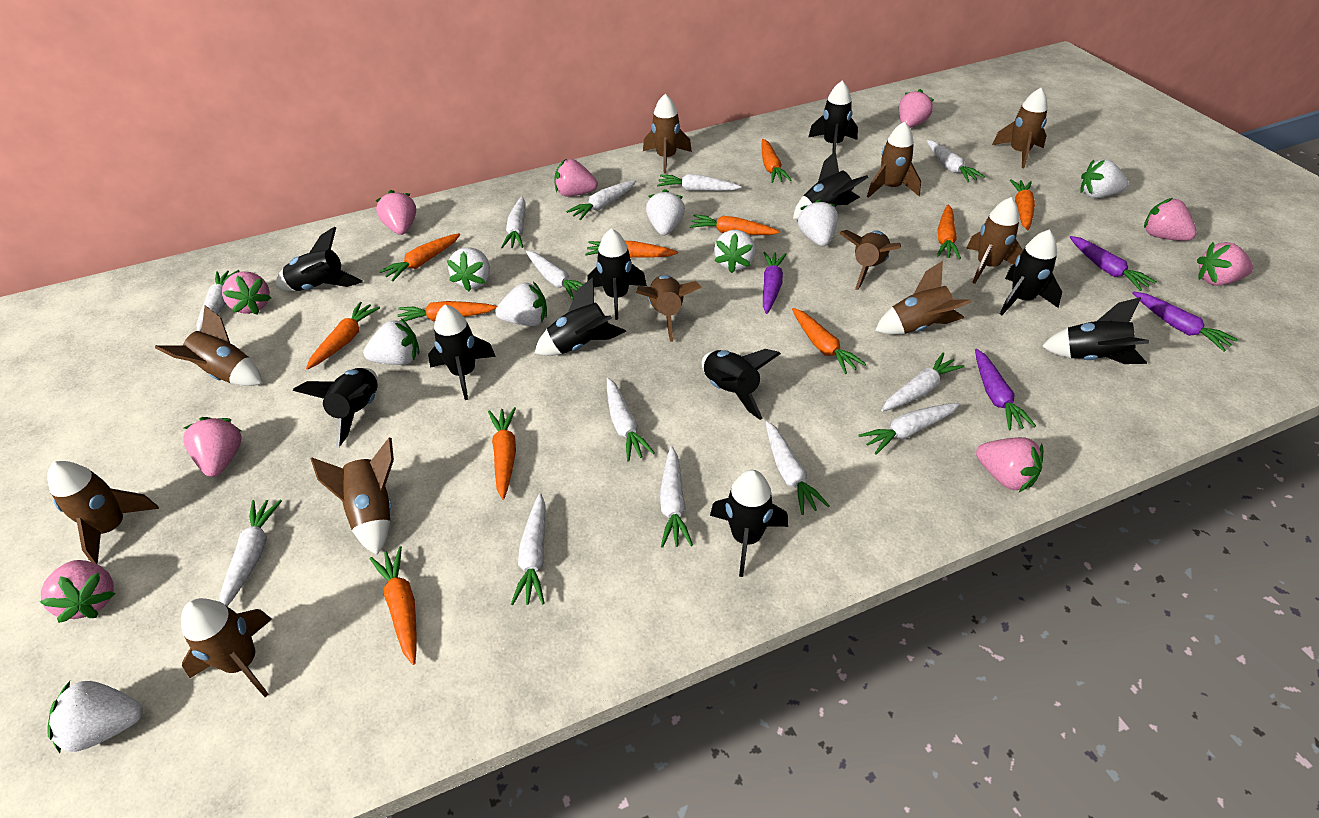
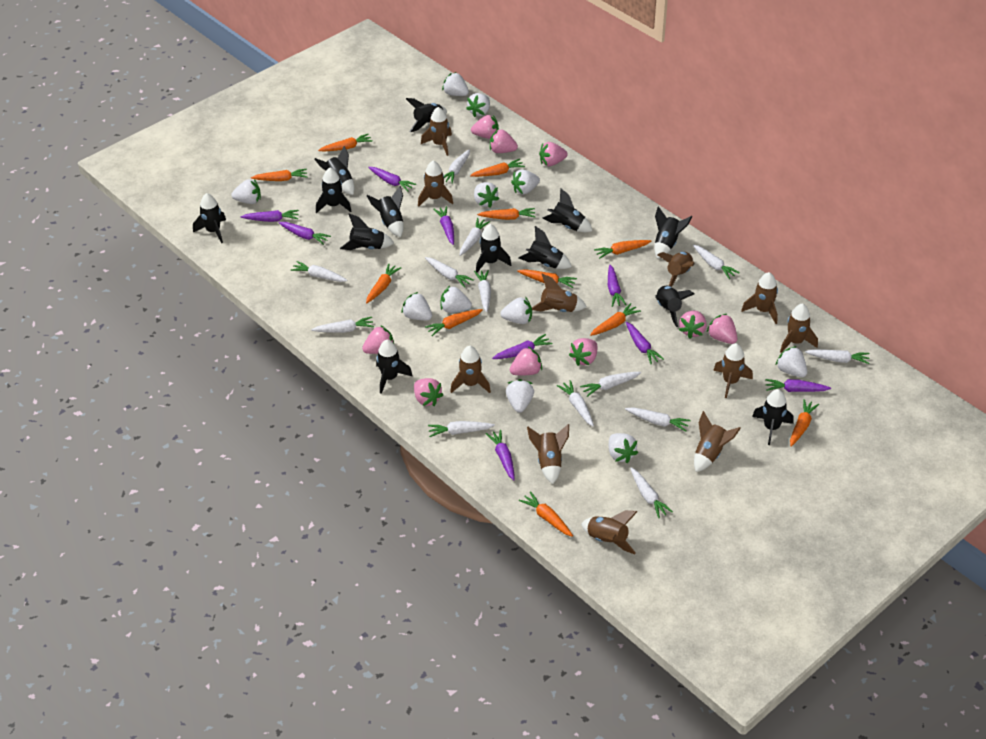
black rocket: 11 -> 13
purple carrot: 4 -> 9
white strawberry: 8 -> 11

